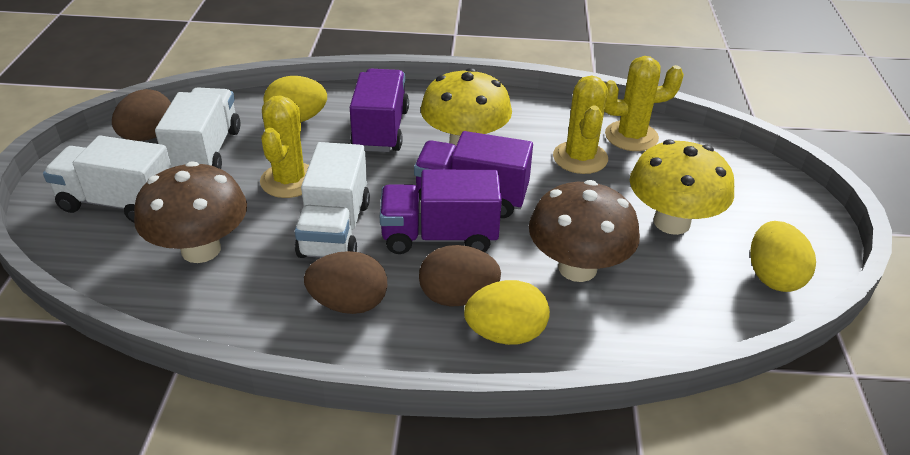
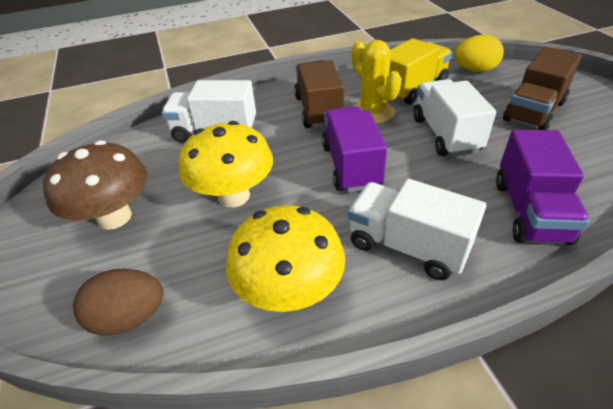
brown egg: 3 -> 1
brown mushroom: 2 -> 1
brown truck: 0 -> 2
purple truck: 3 -> 2
yellow cactus: 3 -> 1
yellow egg: 3 -> 1
yellow truck: 0 -> 1

